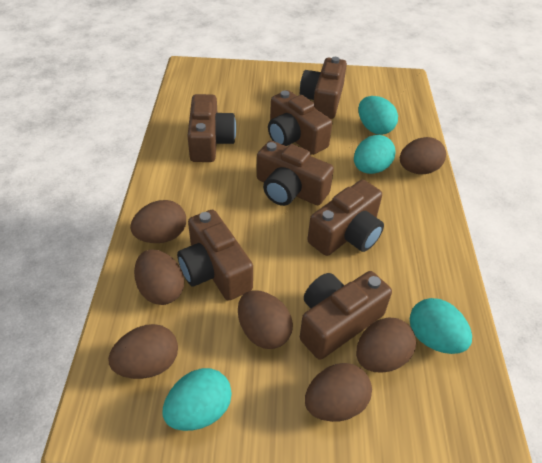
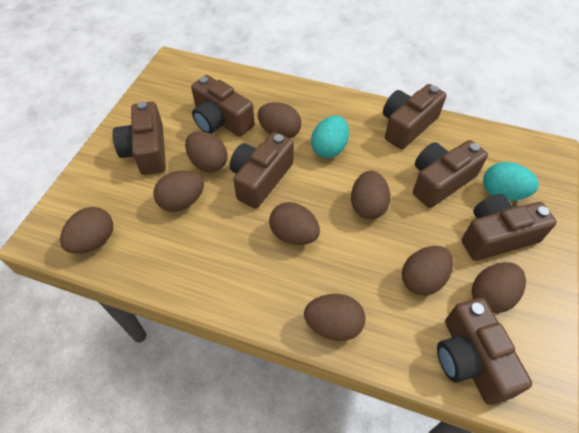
brown egg: 7 -> 9
turquoise egg: 4 -> 2

